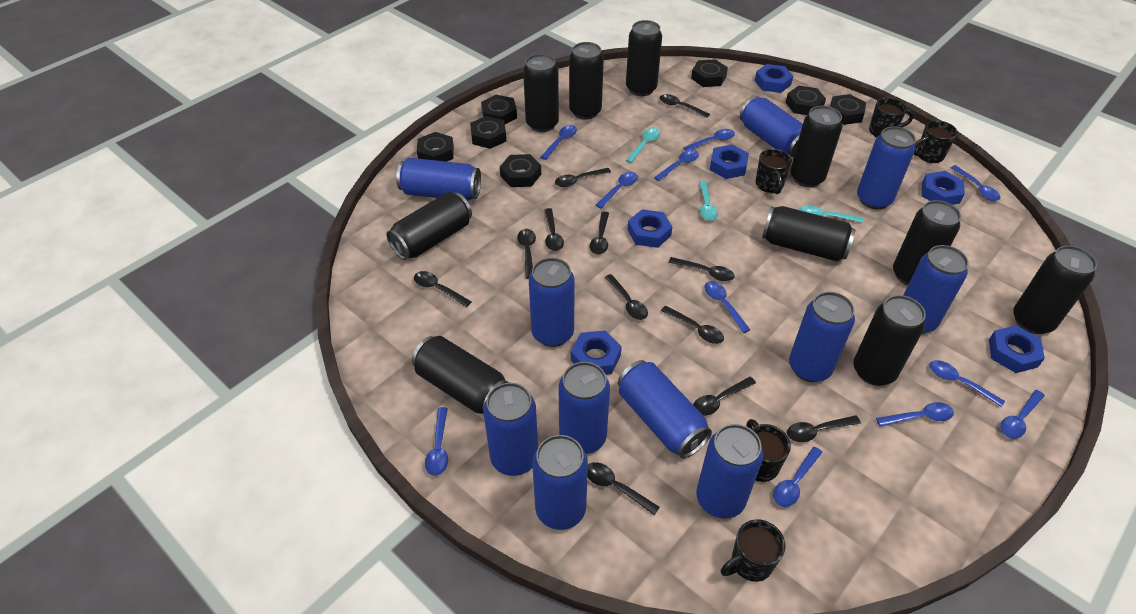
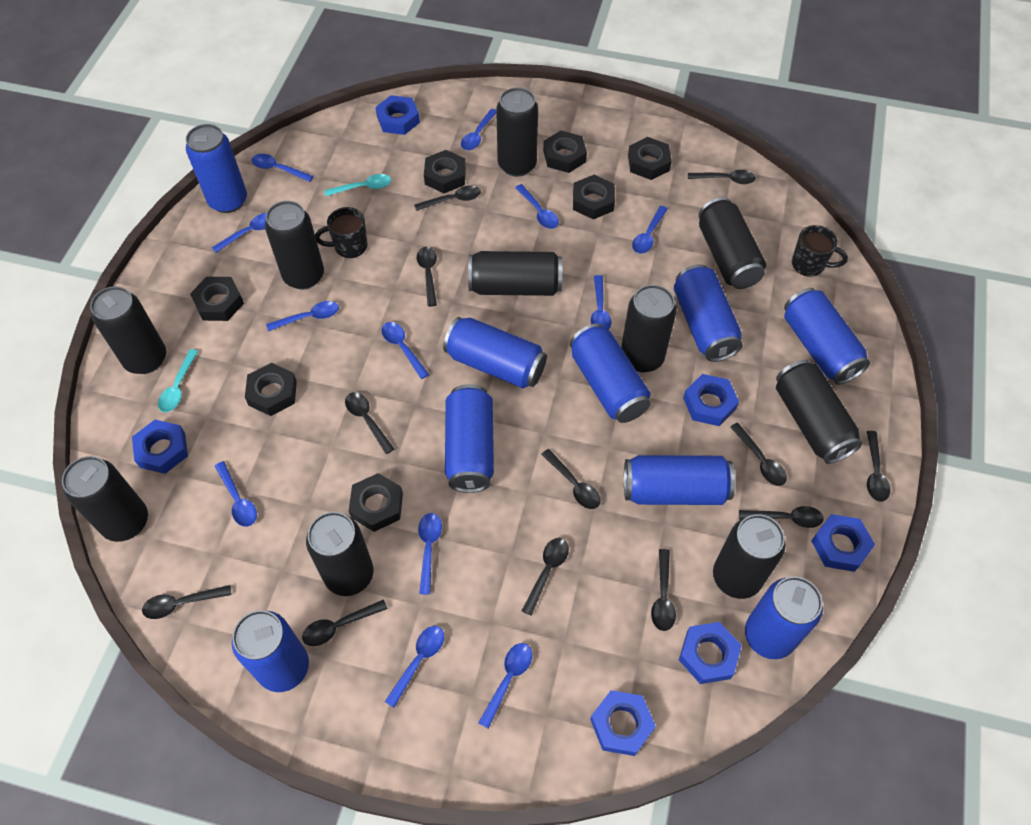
black mug: 5 -> 2
blue can: 11 -> 9
blue spoon: 11 -> 12
turquoise spoon: 3 -> 2

